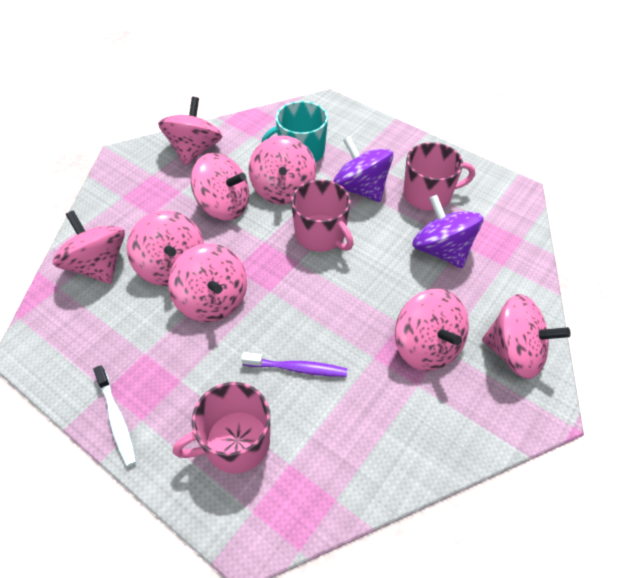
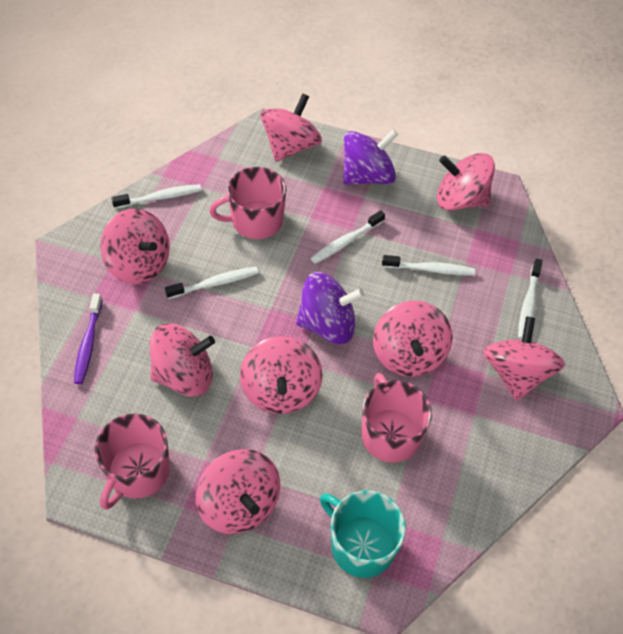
white toothbrush: 1 -> 5

